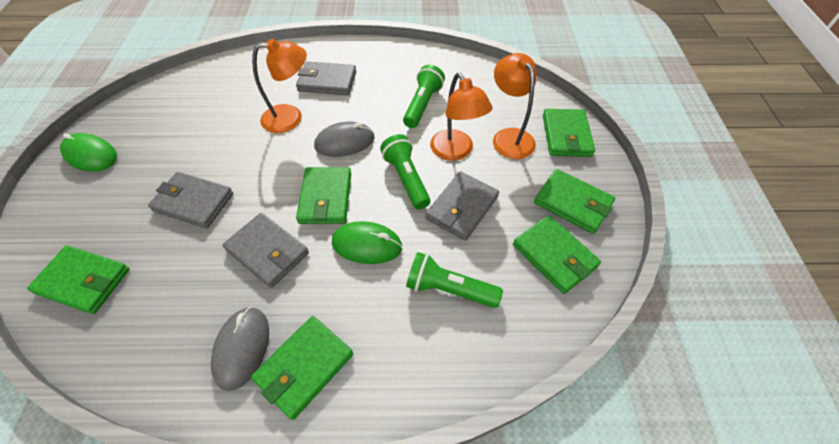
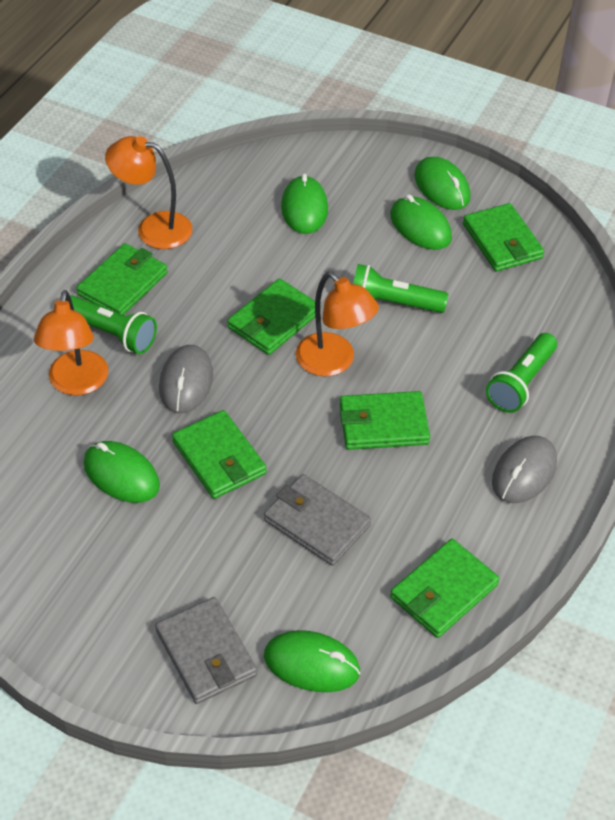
green mouse: 2 -> 5
grey wallet: 4 -> 2

